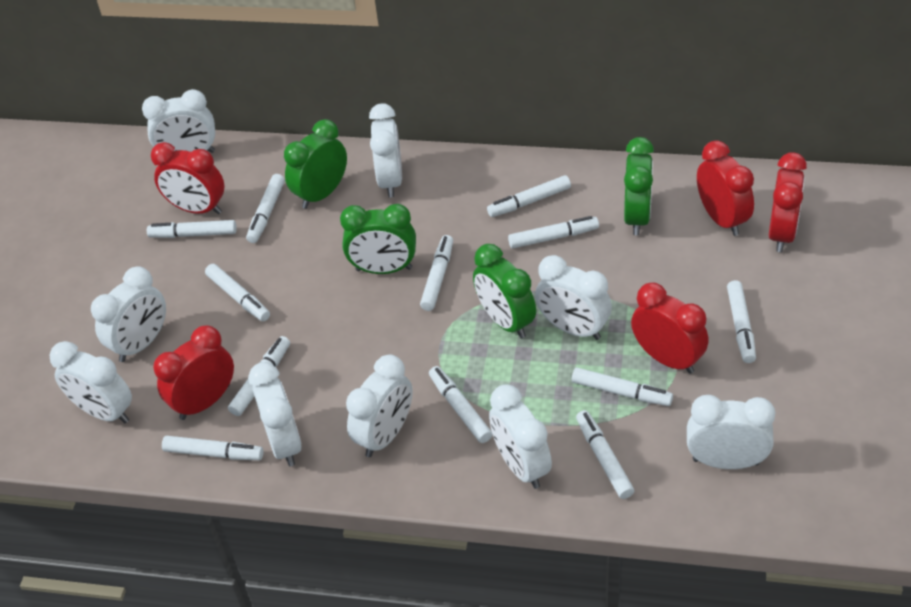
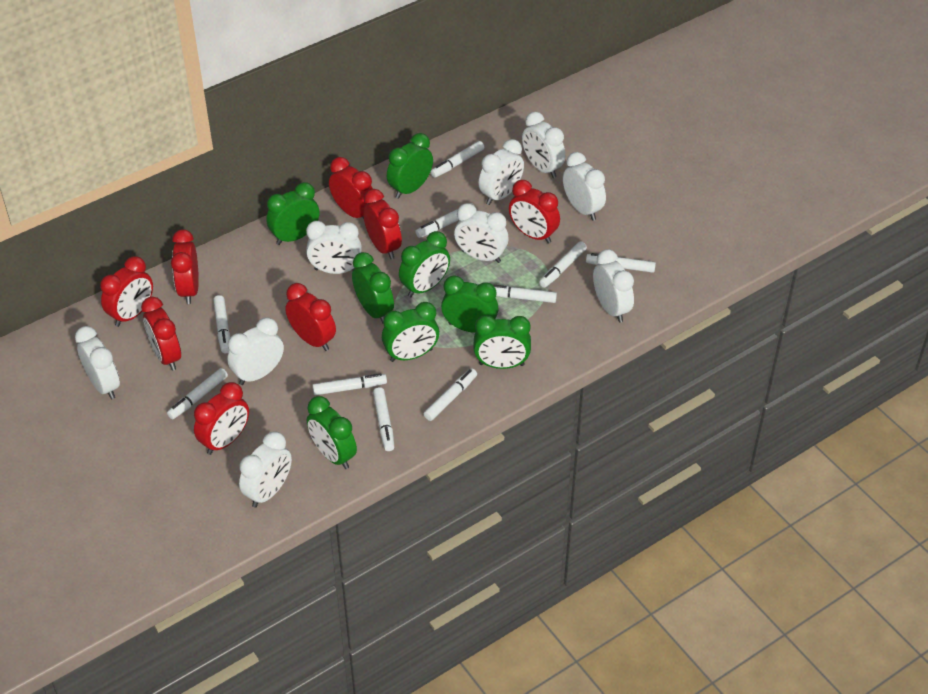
green clock: 4 -> 8
red clock: 5 -> 8
white marker: 12 -> 10

